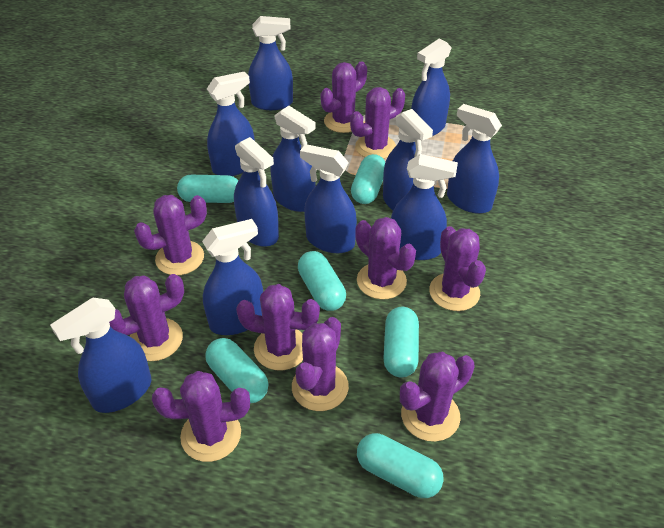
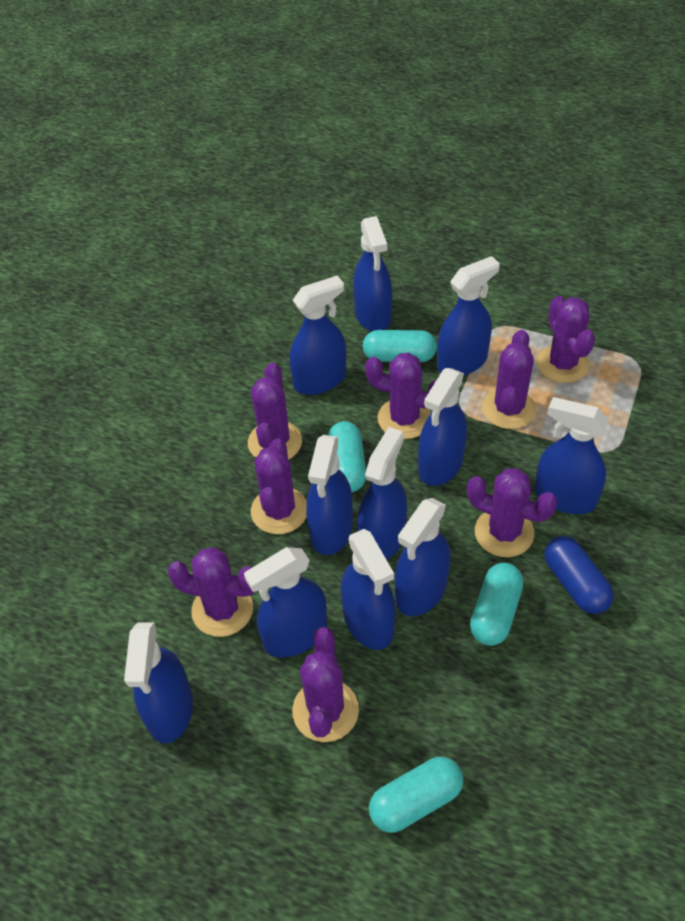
blue capsule: 0 -> 1
purple cactus: 10 -> 8
turquoise capsule: 6 -> 4

